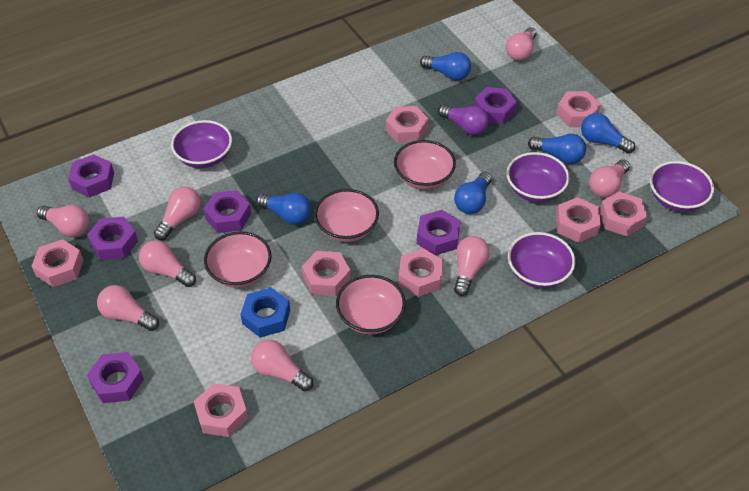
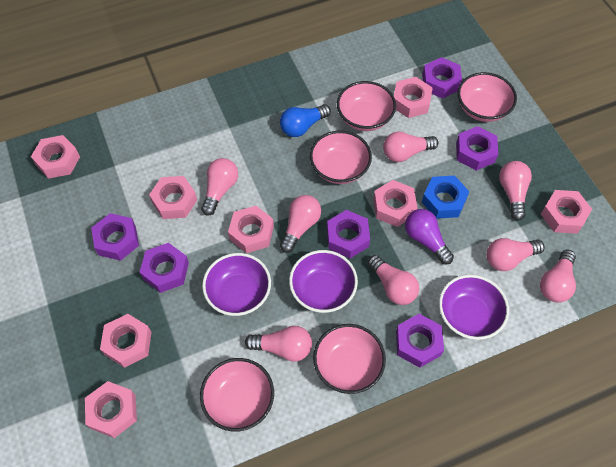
blue light bulb: 5 -> 1
pink bowl: 4 -> 5
purple bowl: 4 -> 3

